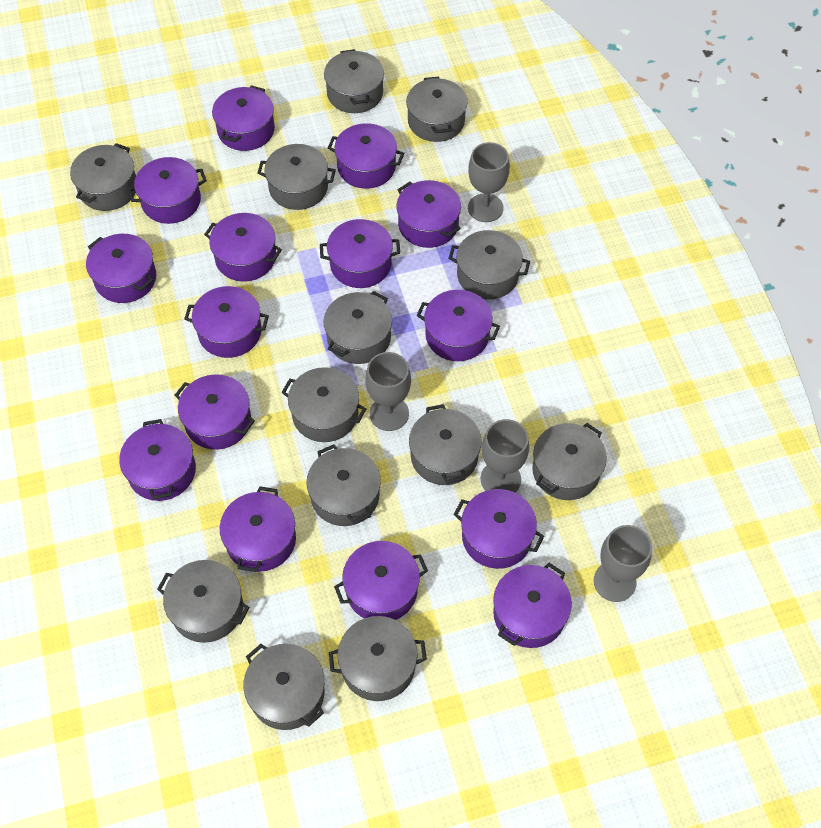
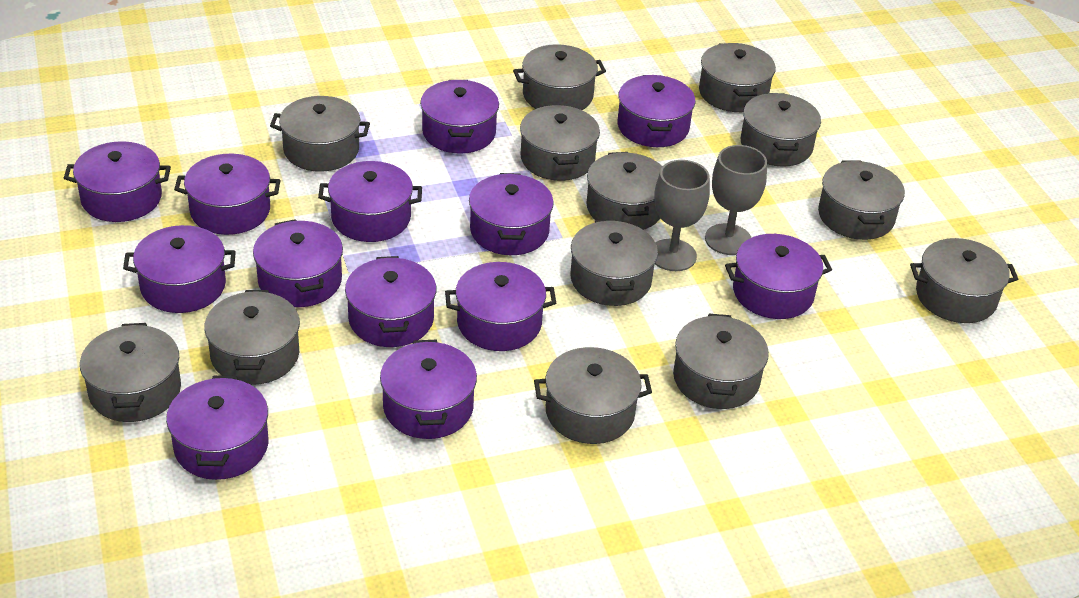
grey goblet: 4 -> 2
purple pot: 15 -> 13

